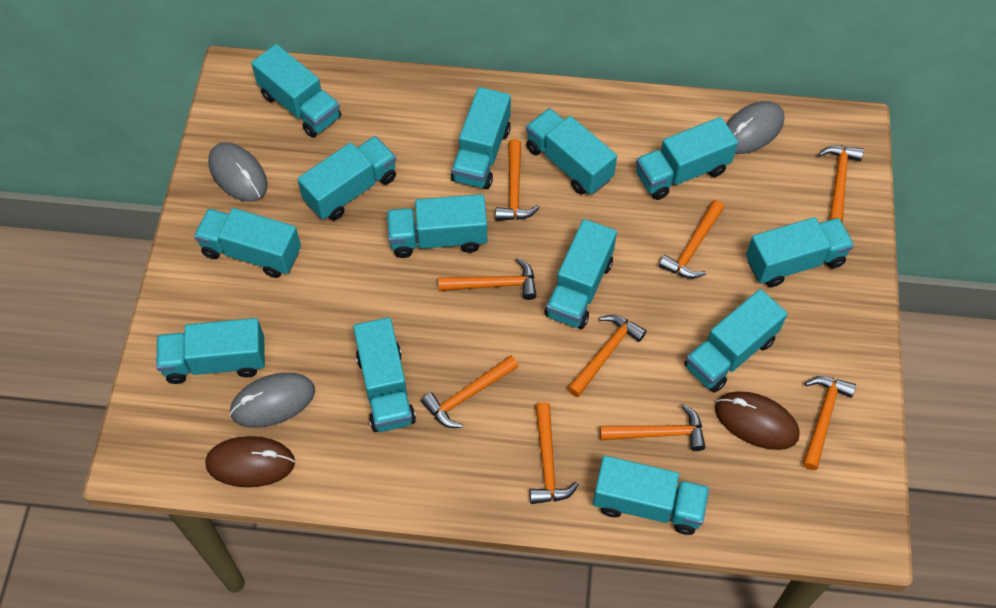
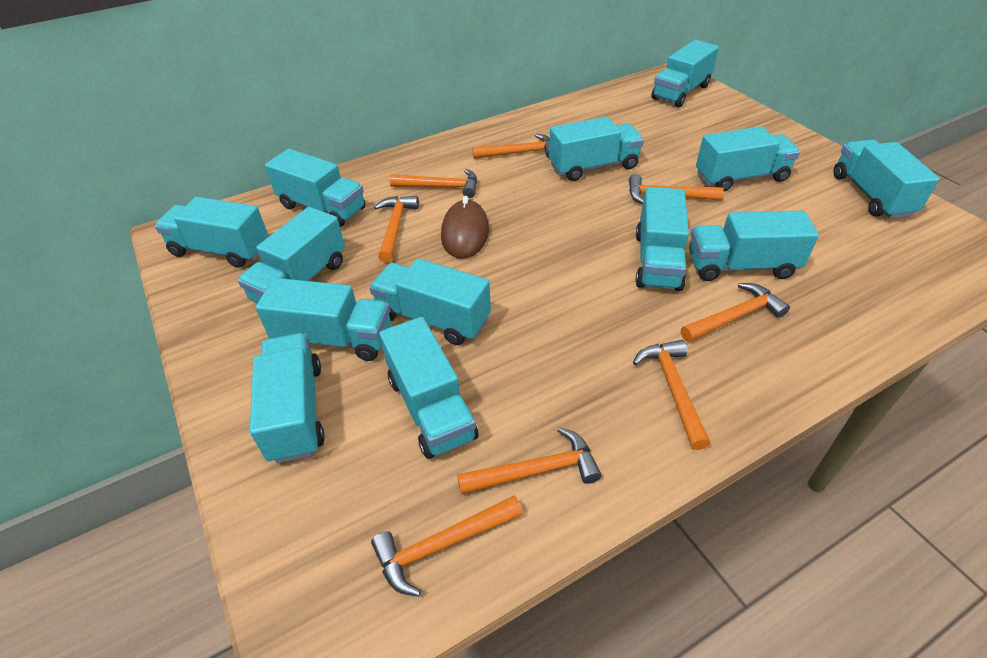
brown mouse: 2 -> 1
grey mouse: 3 -> 0
orange hammer: 9 -> 8

